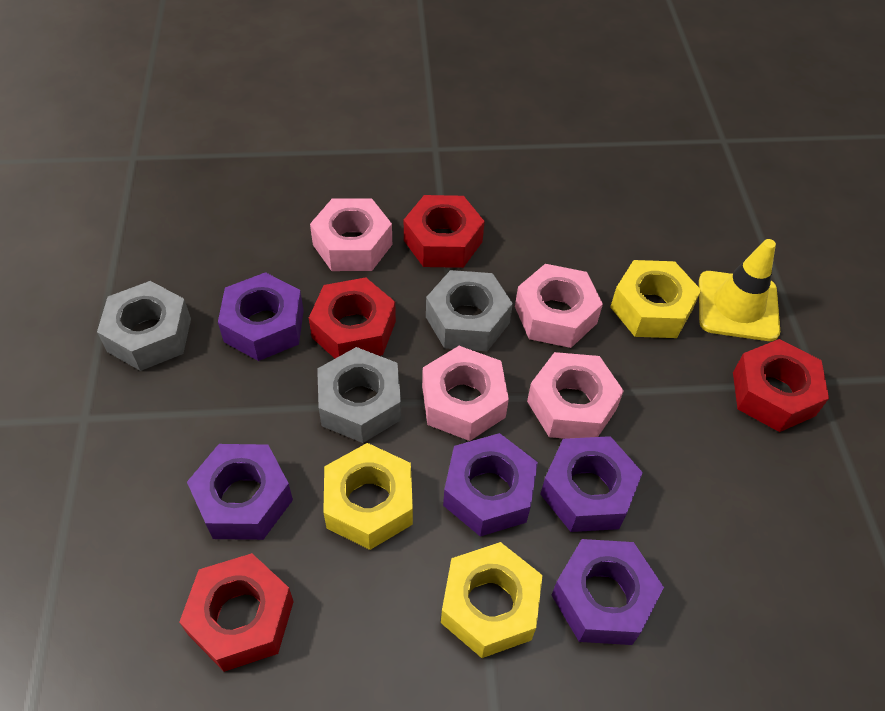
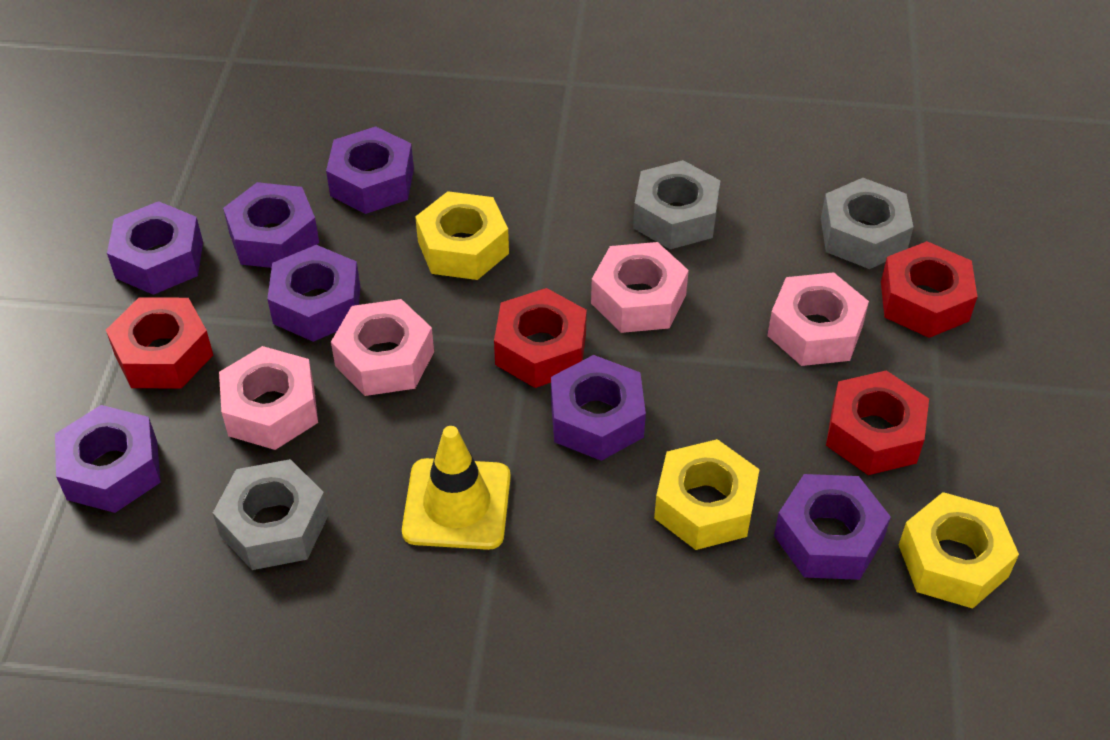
purple nut: 5 -> 7

